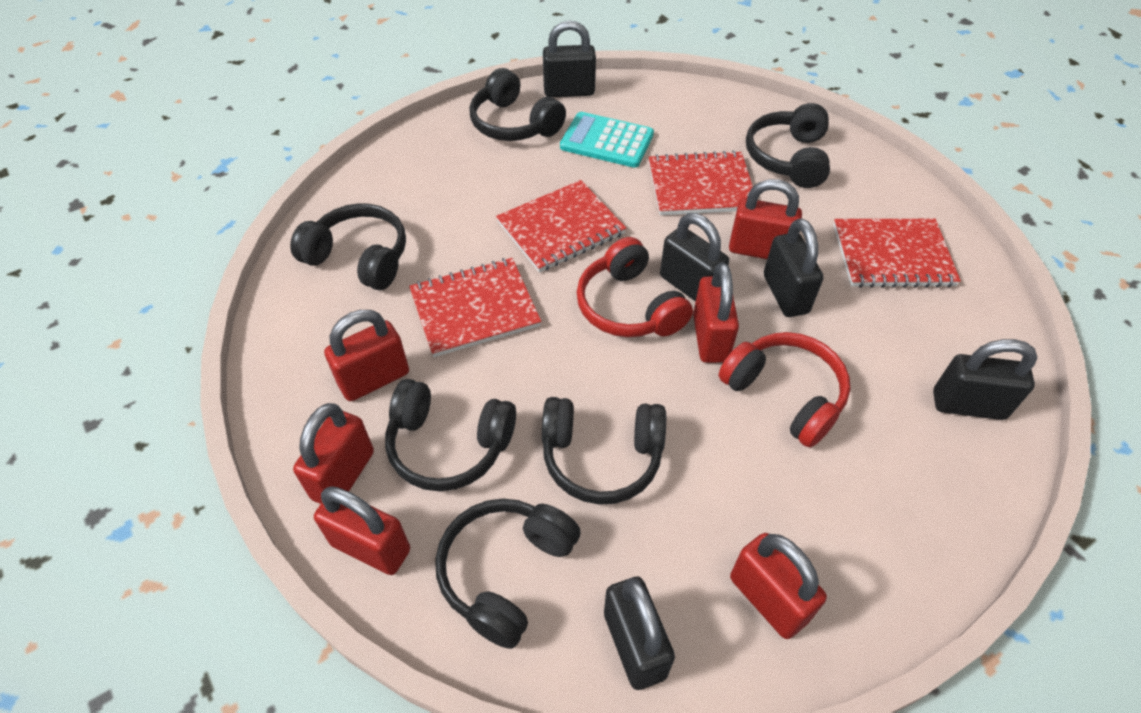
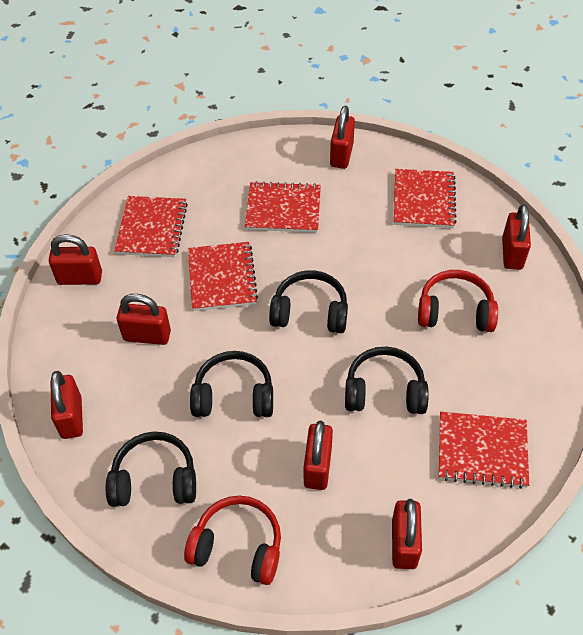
black headphones: 6 -> 4
black padlock: 5 -> 0
red notebook: 4 -> 5
red padlock: 6 -> 7
turquoise calculator: 1 -> 0

